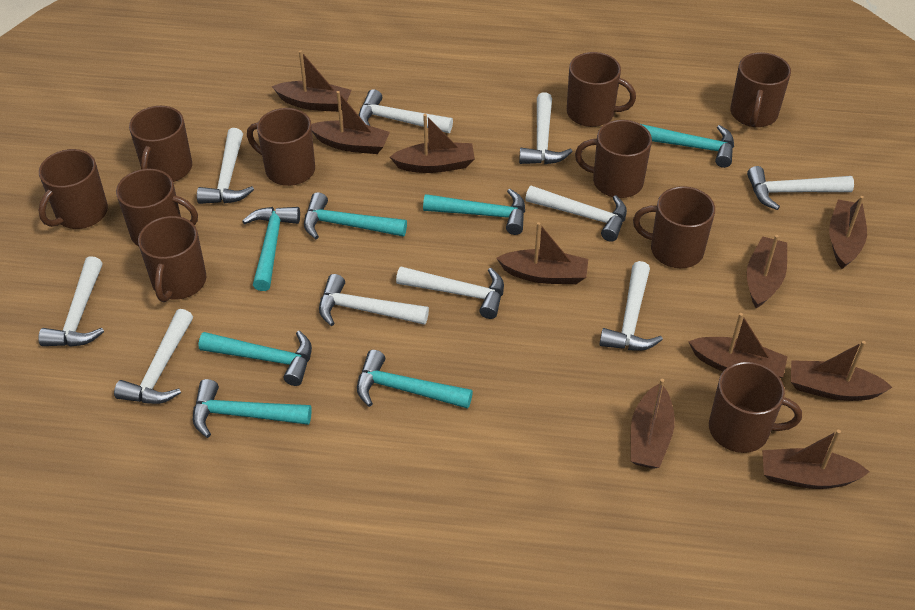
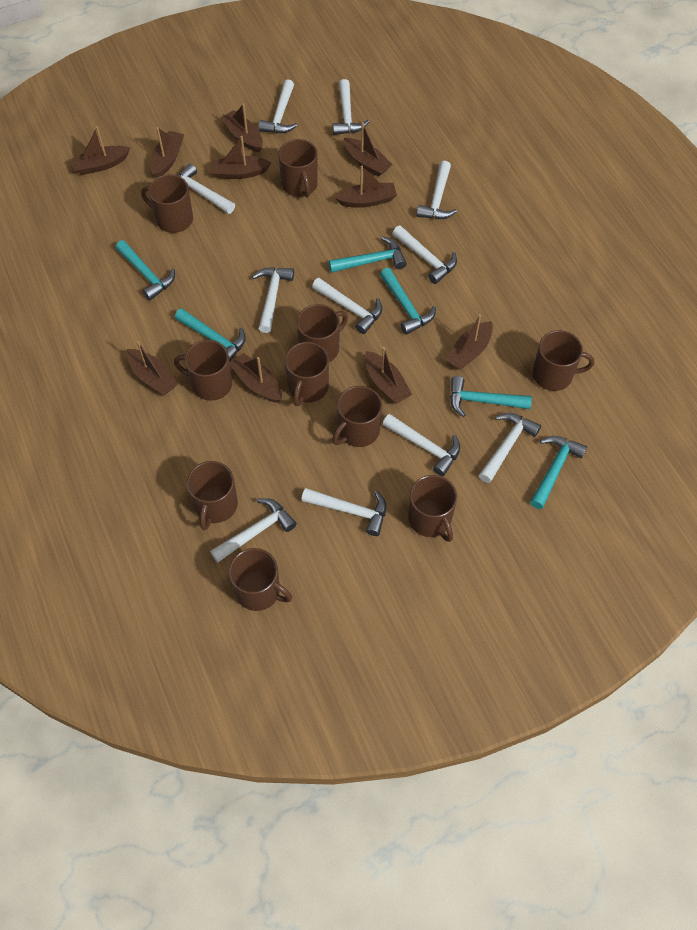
turquoise hammer: 7 -> 6
white hammer: 10 -> 11

